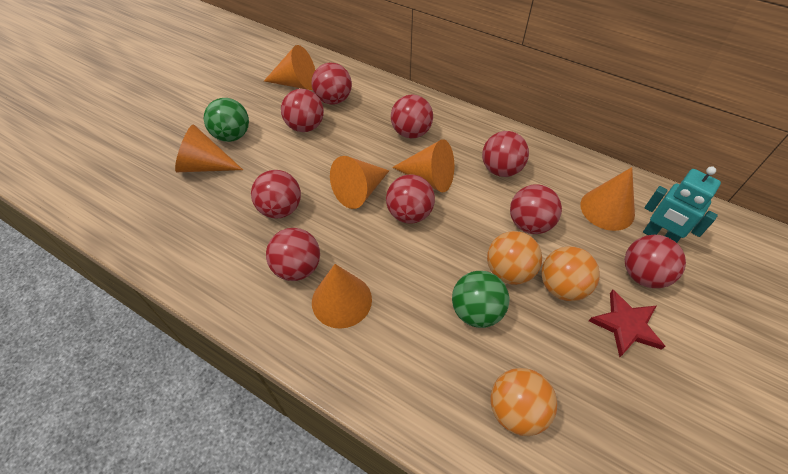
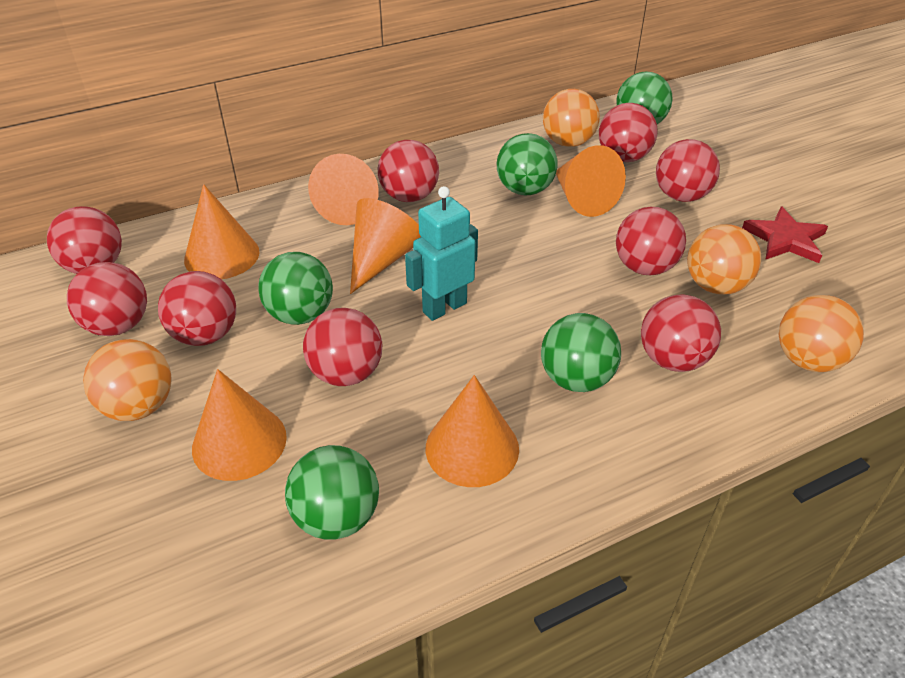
green ball: 2 -> 5
orange ball: 3 -> 4

